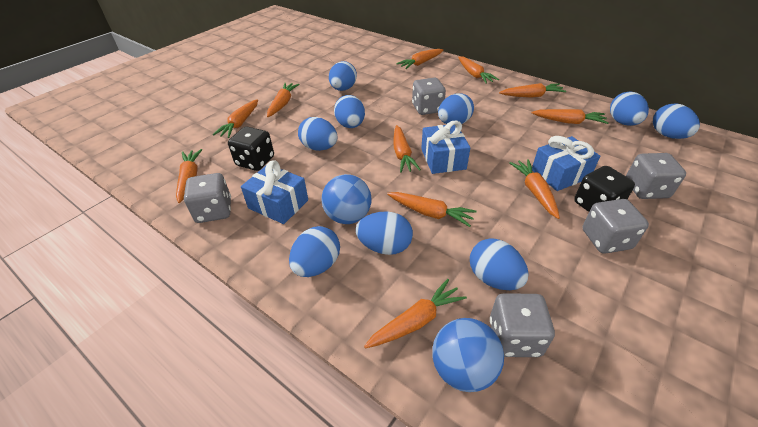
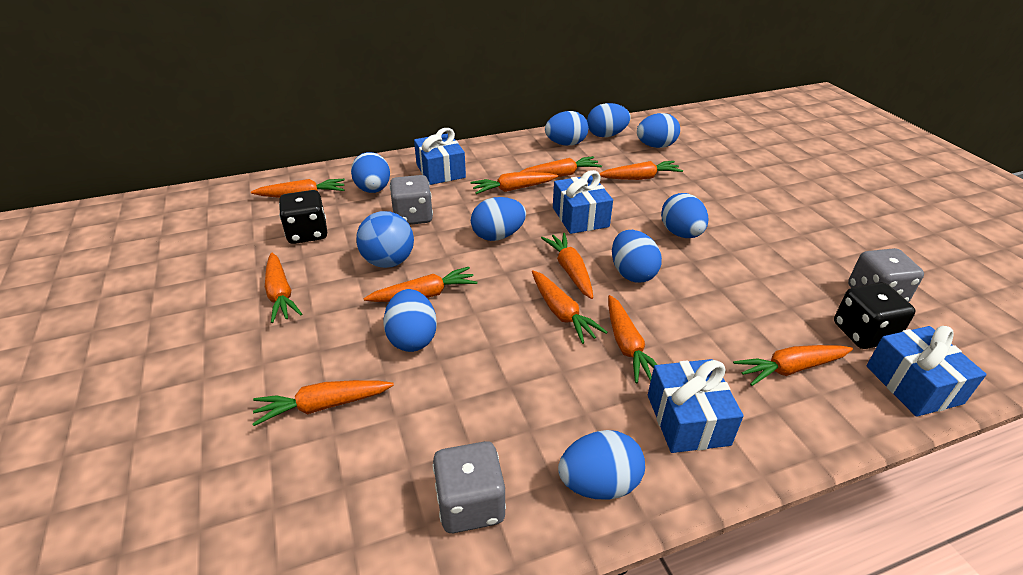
blue ball: 2 -> 1
blue gift: 3 -> 4
grey dice: 5 -> 3

